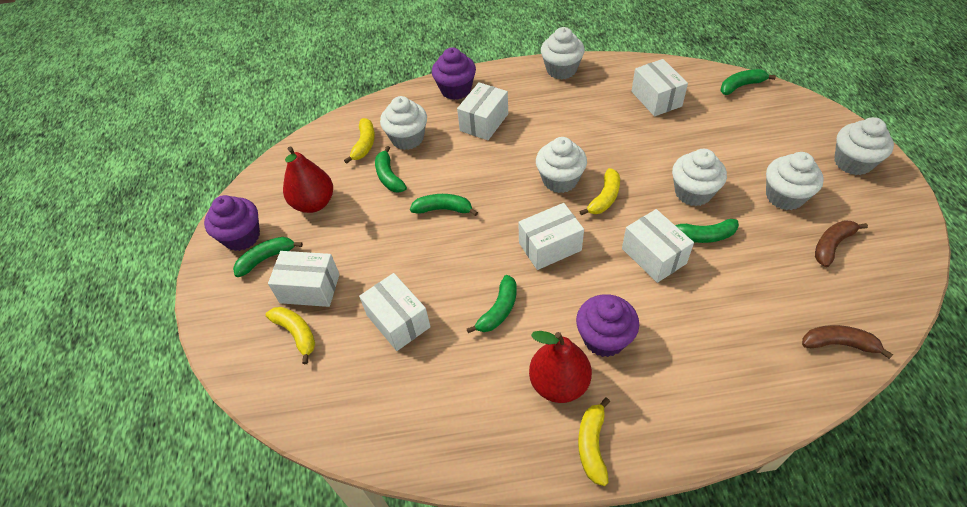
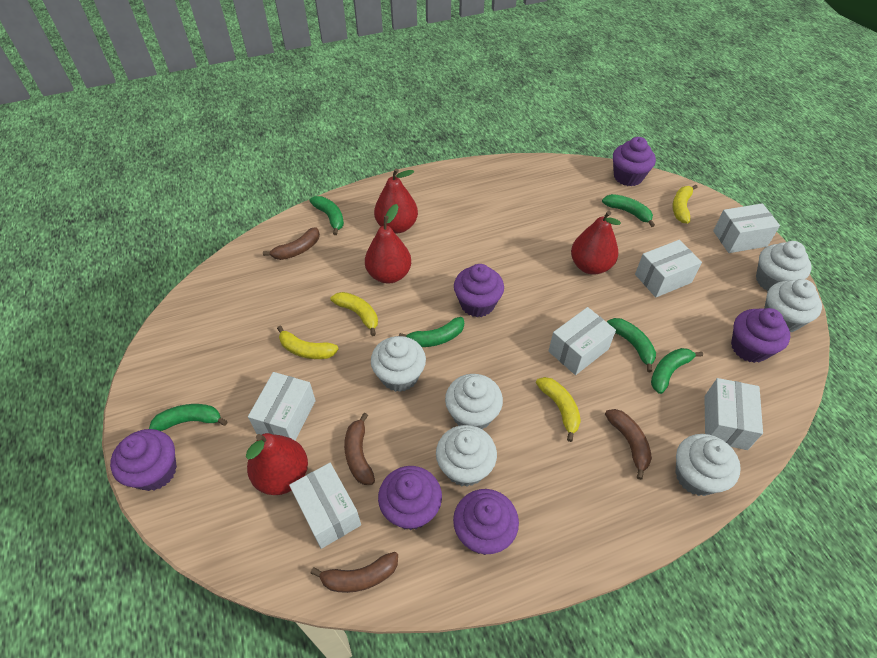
brown banana: 2 -> 4
purple cupcake: 3 -> 6
red pear: 2 -> 4

